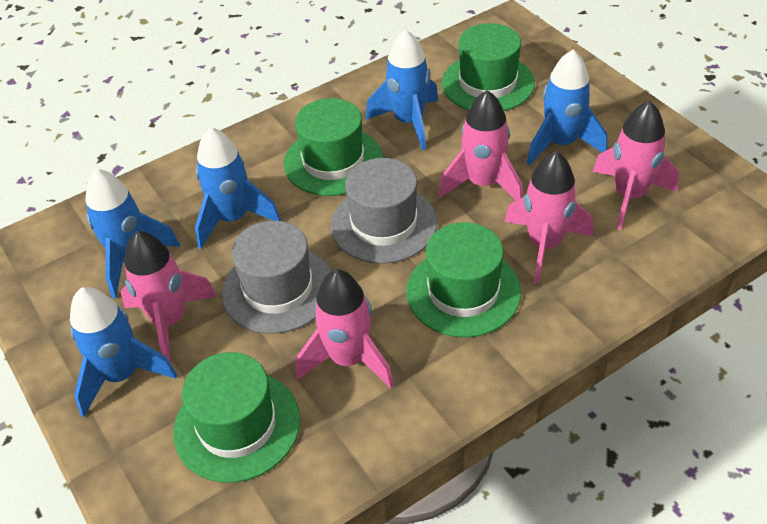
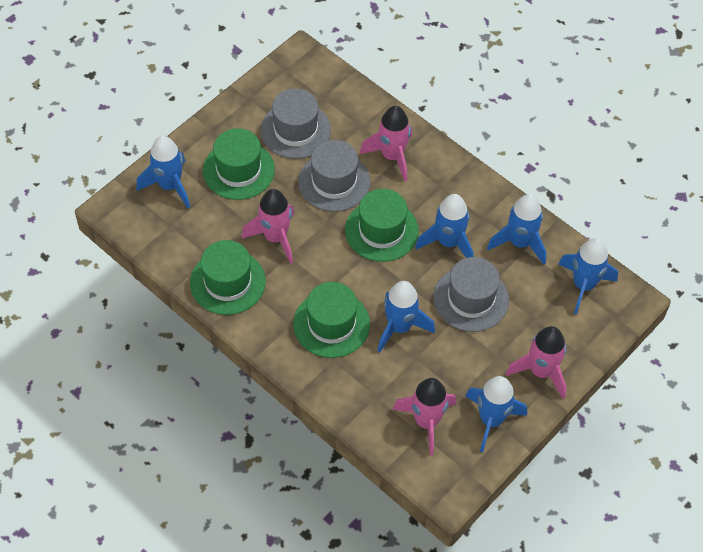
blue rocket: 5 -> 6
grey hat: 2 -> 3
pink rocket: 5 -> 4

